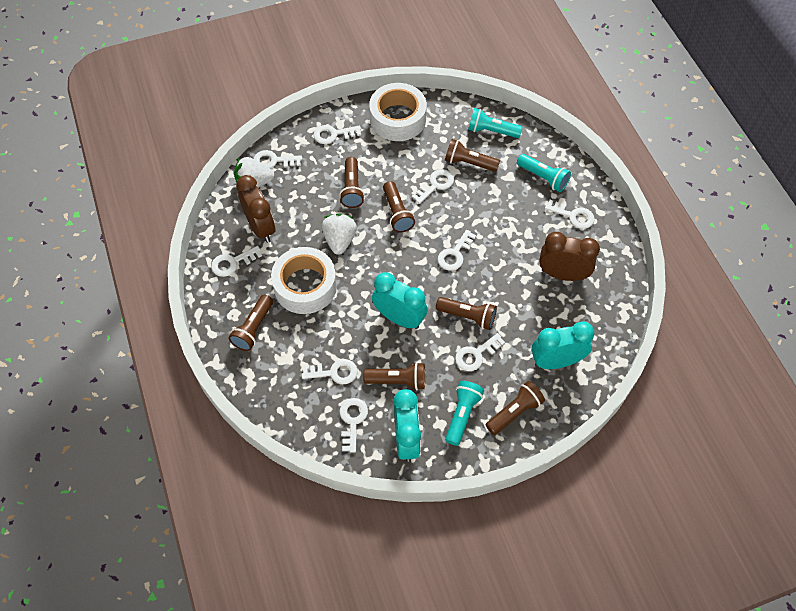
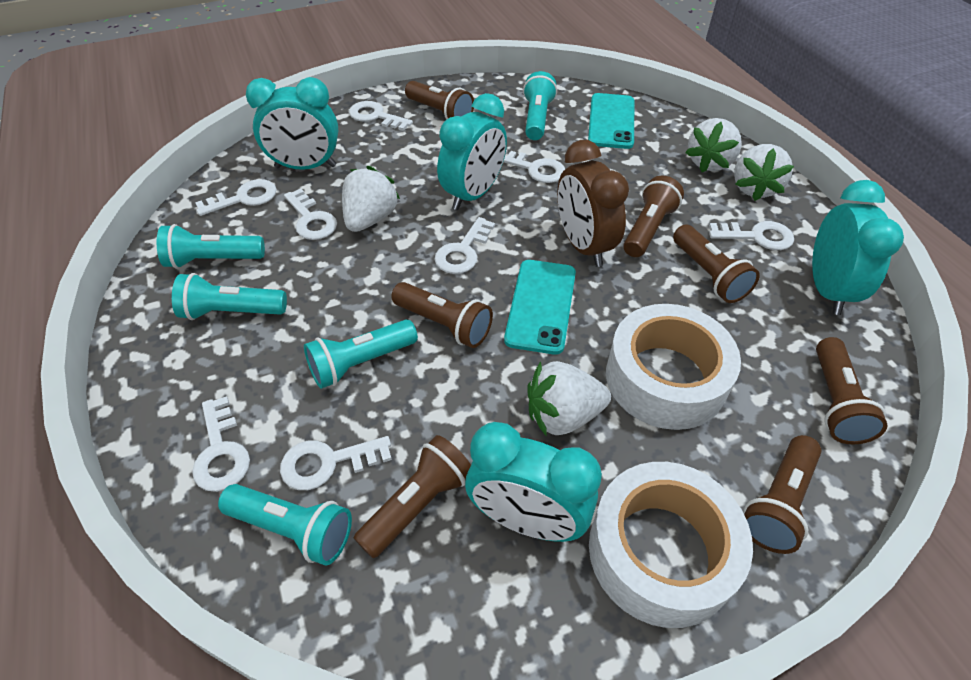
brown clock: 2 -> 1
turquoise clock: 3 -> 4
turquoise flashlight: 3 -> 5
turquoise phone: 0 -> 2
white key: 9 -> 8
white strawberry: 2 -> 4

